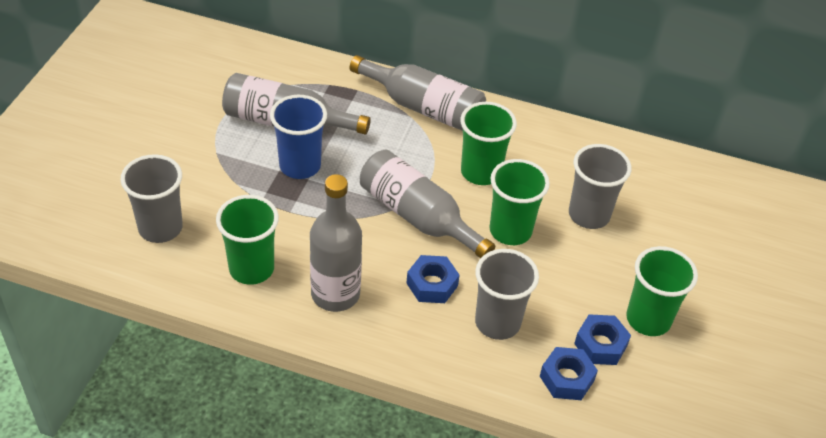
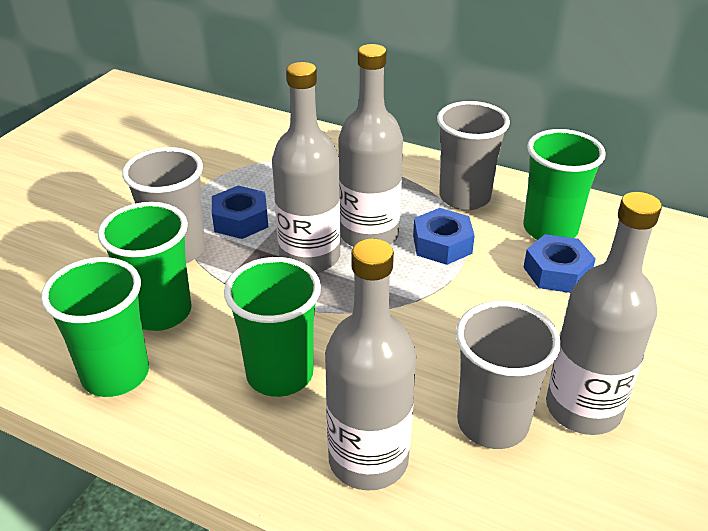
blue cup: 1 -> 0

